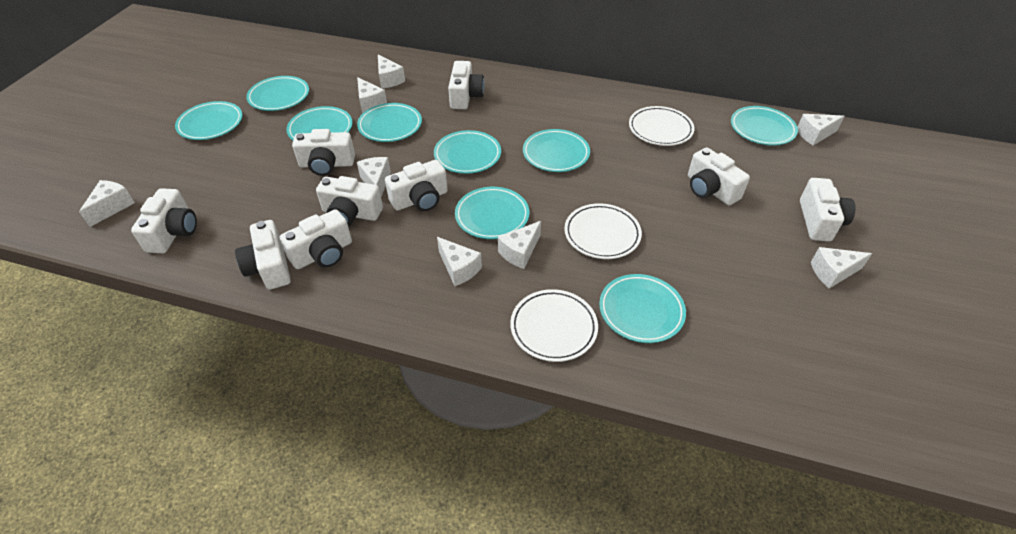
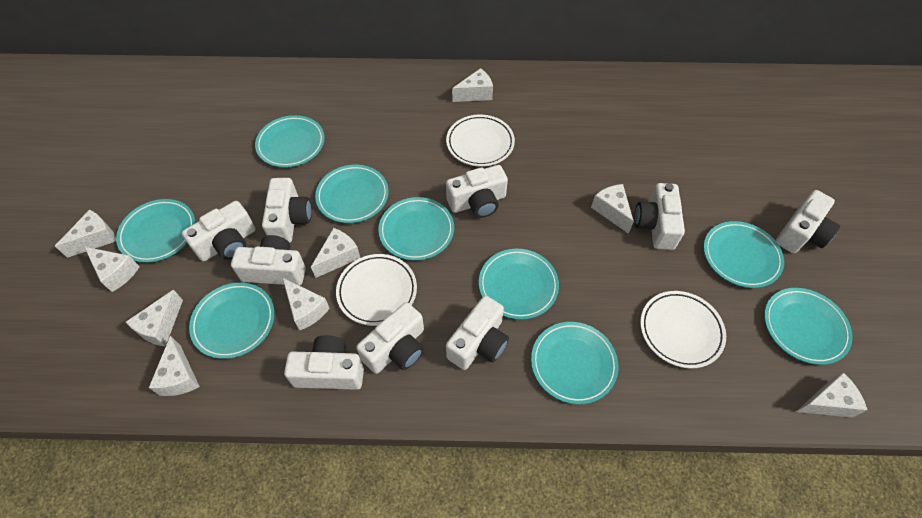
white cheese: 8 -> 9

